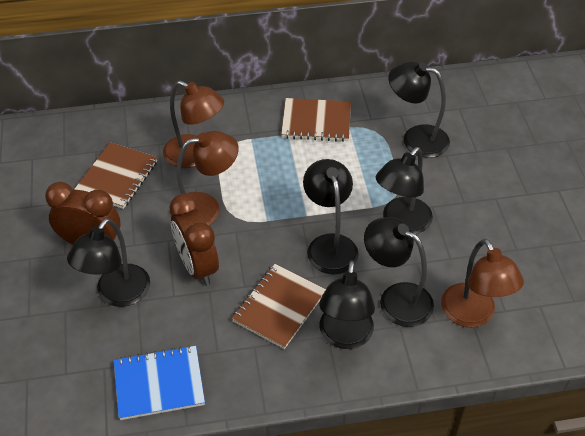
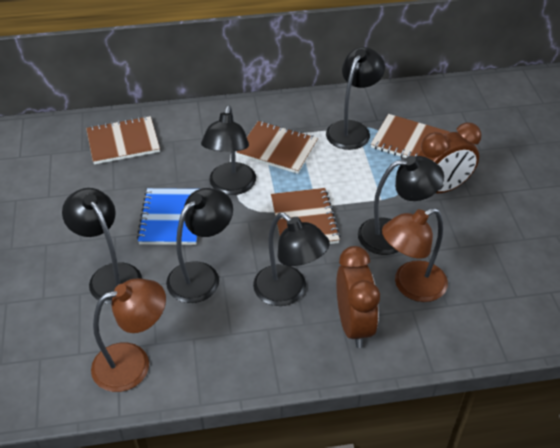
brown lamp: 3 -> 2
brown notebook: 3 -> 4

